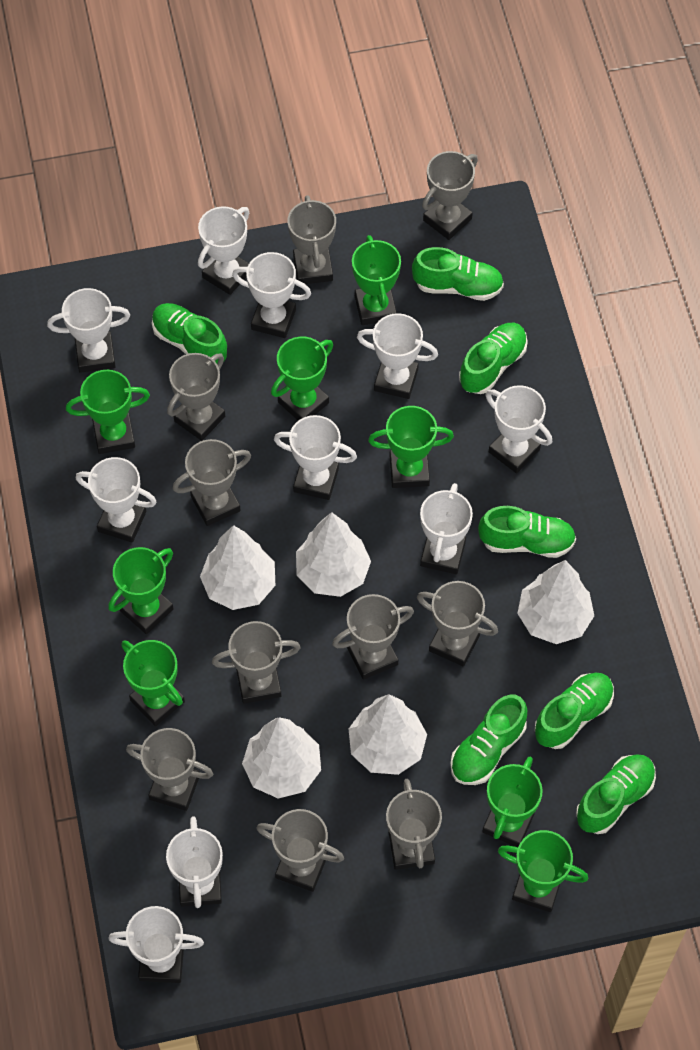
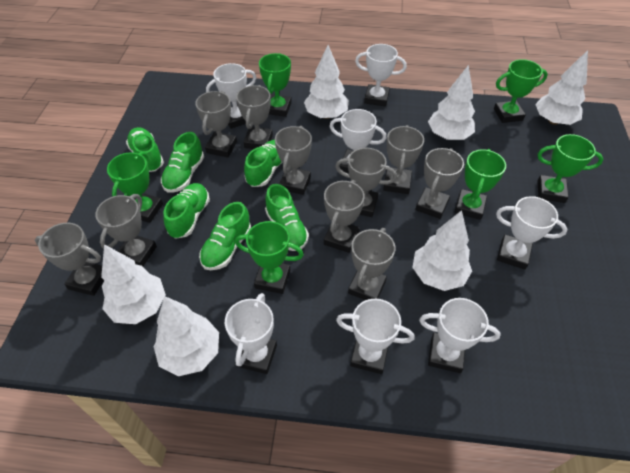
green shoe: 7 -> 6
green trophy: 8 -> 6
white tree: 5 -> 6
white trophy: 10 -> 7

